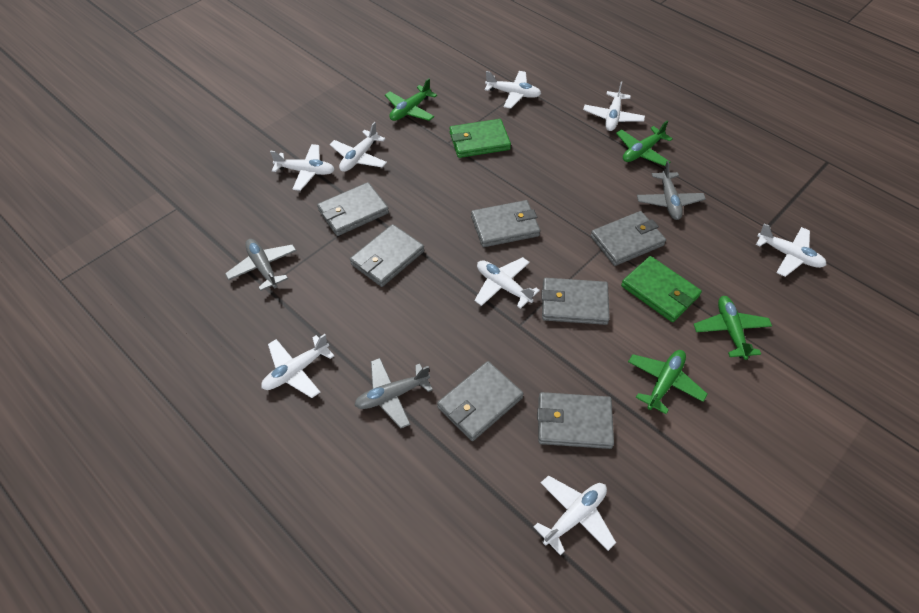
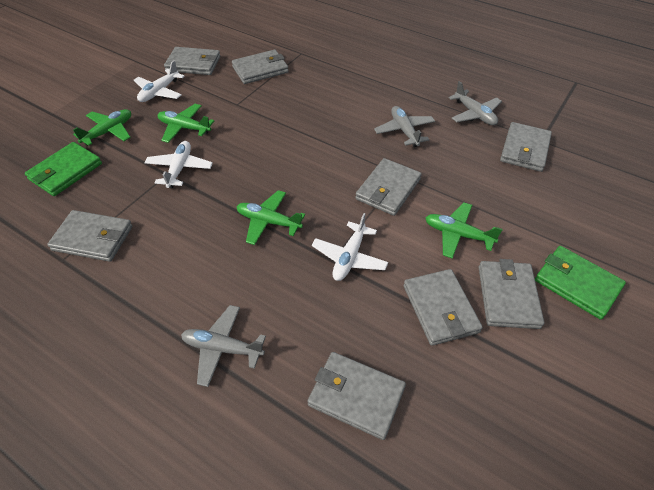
grey wallet: 7 -> 8
white plane: 8 -> 3

